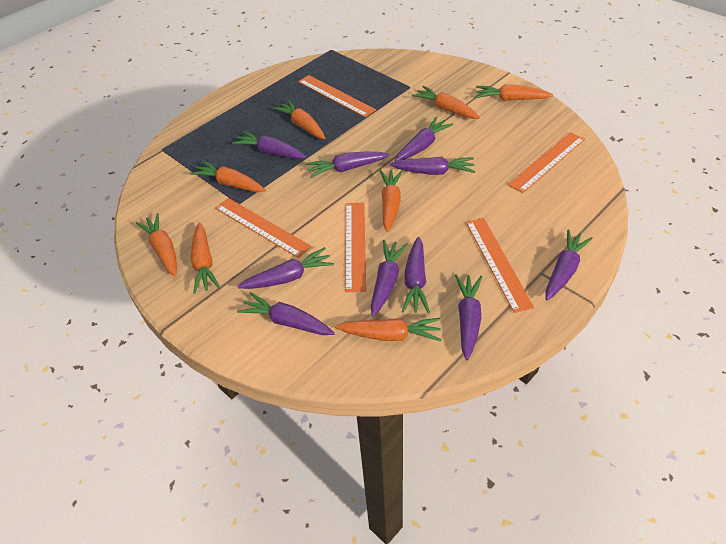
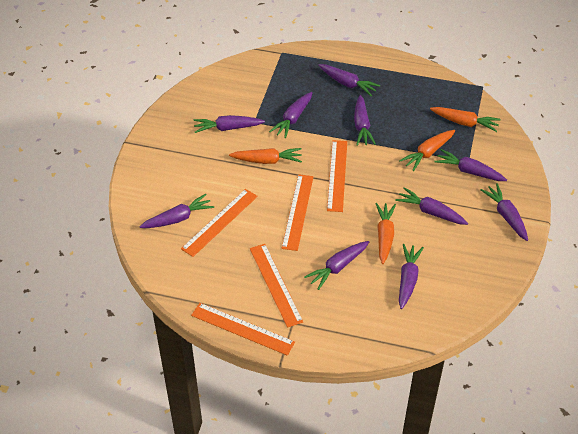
orange carrot: 8 -> 4

